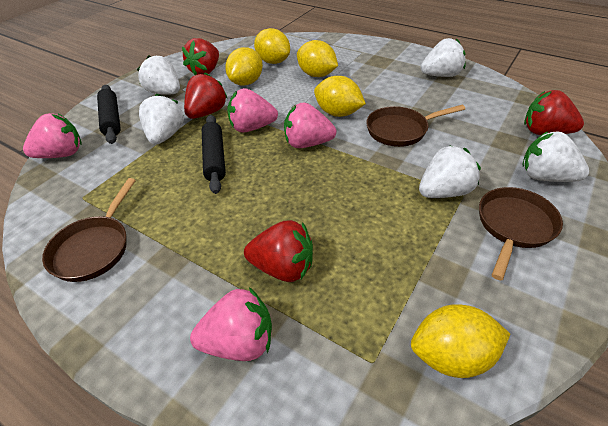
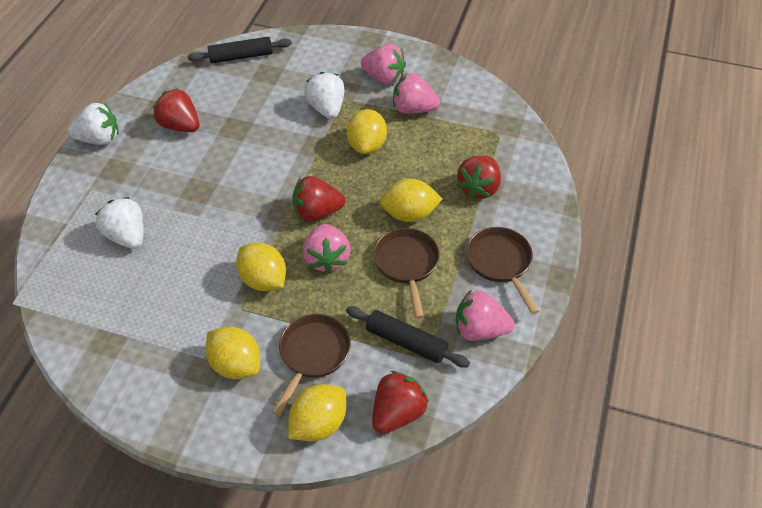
white strawberry: 5 -> 3

